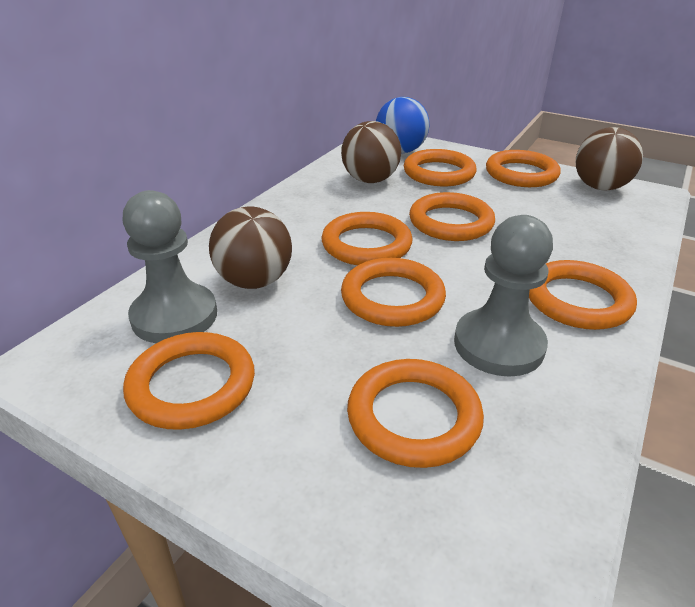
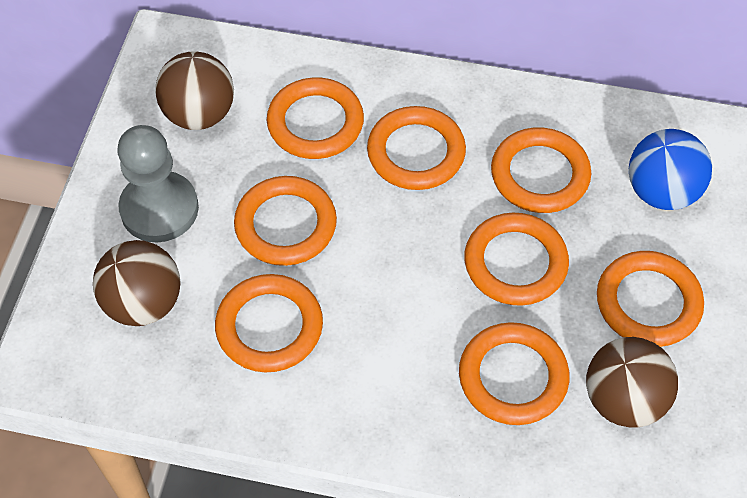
grey pawn: 2 -> 1

